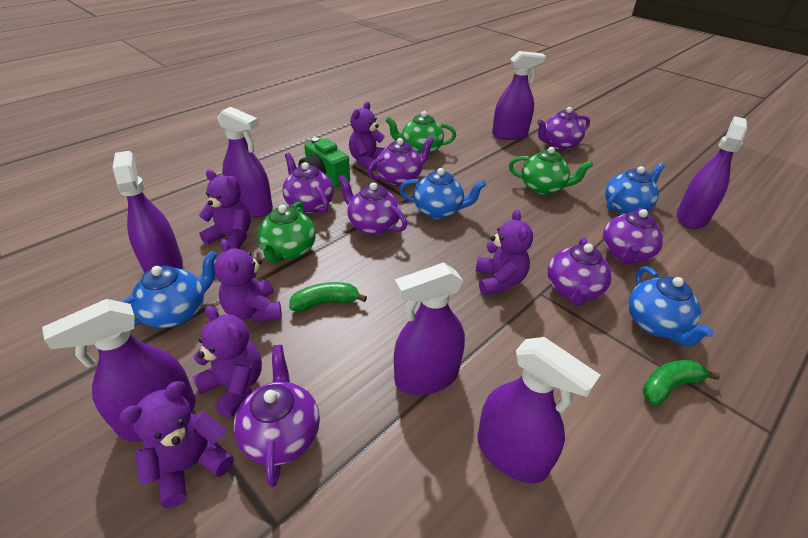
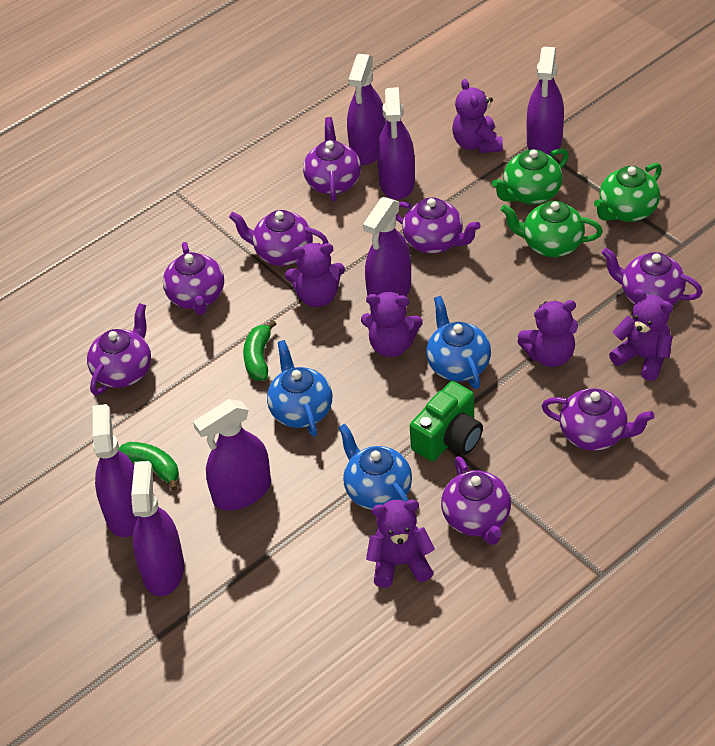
blue teapot: 4 -> 3
purple teapot: 7 -> 8

